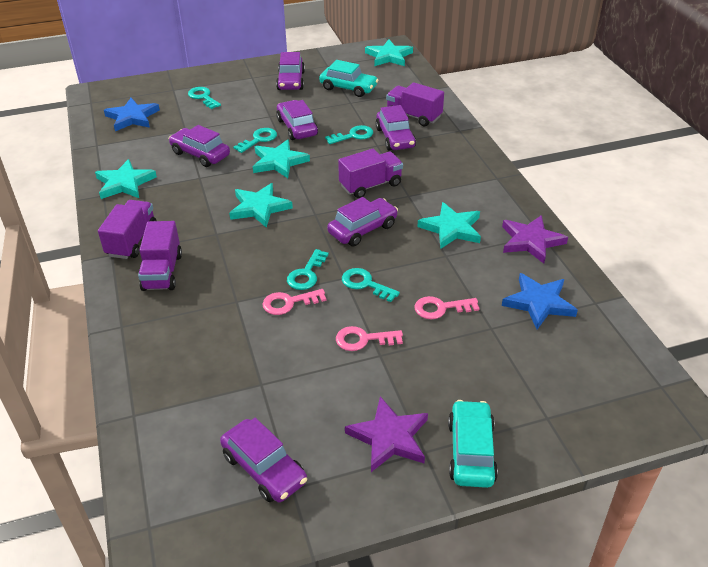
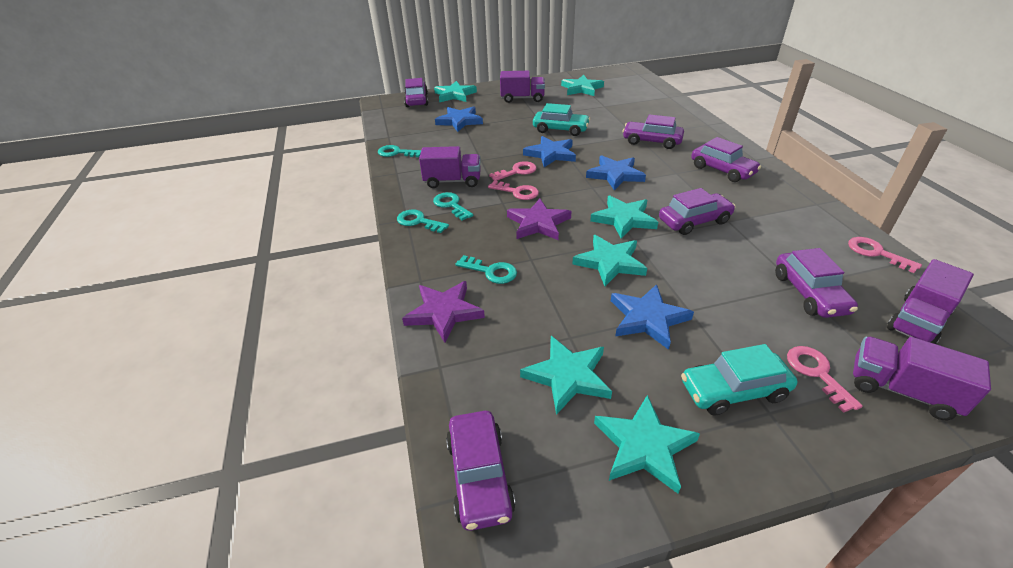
blue star: 2 -> 4
pink key: 3 -> 4
turquoise key: 5 -> 4
turquoise star: 5 -> 6

